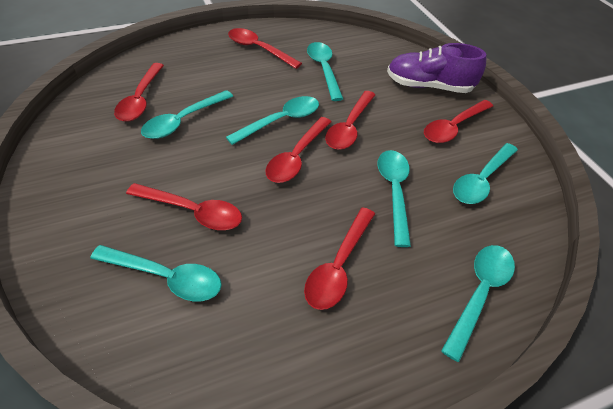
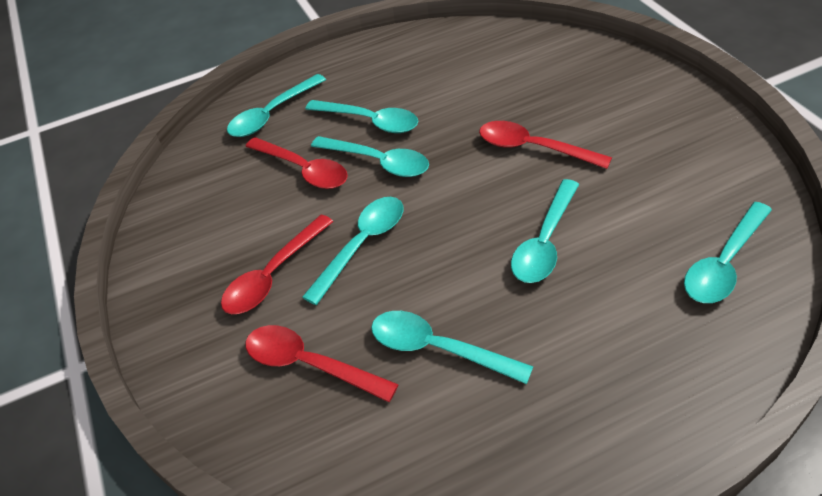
purple shoe: 1 -> 0
red spoon: 7 -> 4

